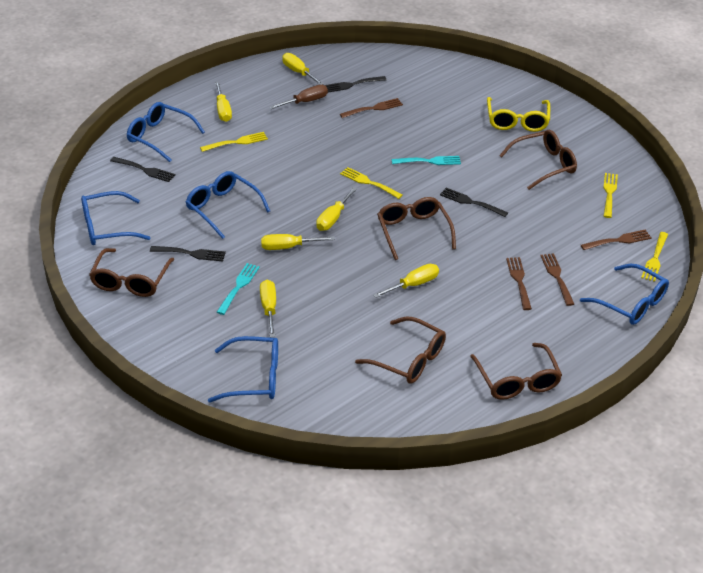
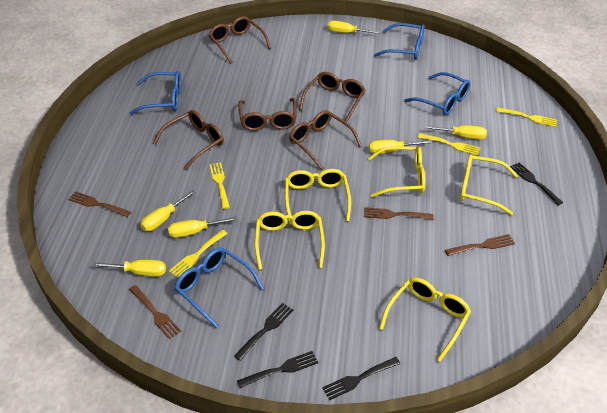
blue glasses: 5 -> 4
brown screwdriver: 1 -> 0
turquoise fork: 2 -> 0
yellow glasses: 1 -> 5

